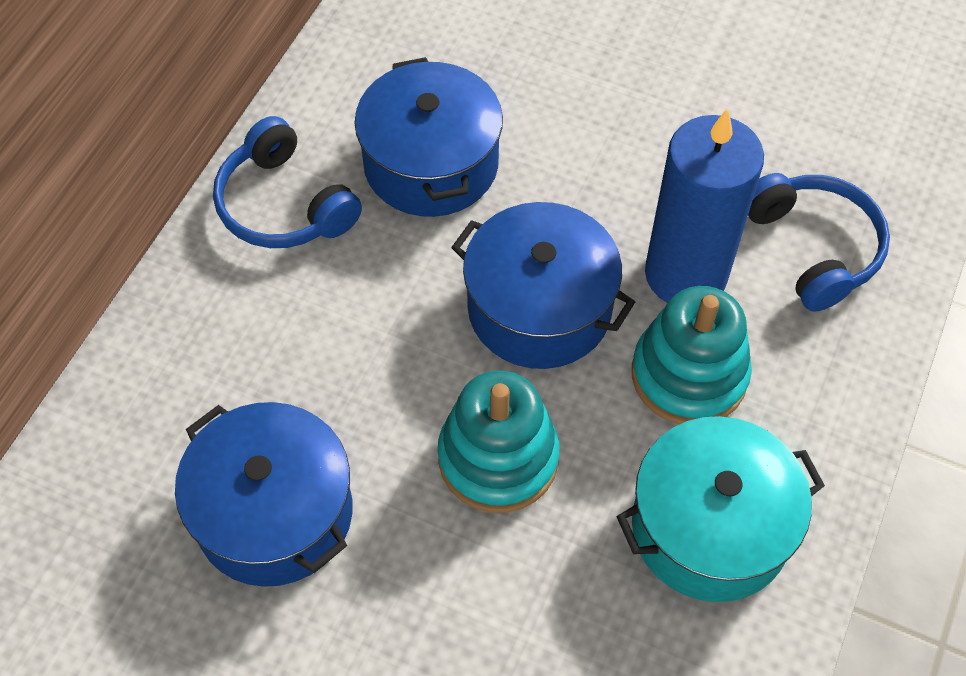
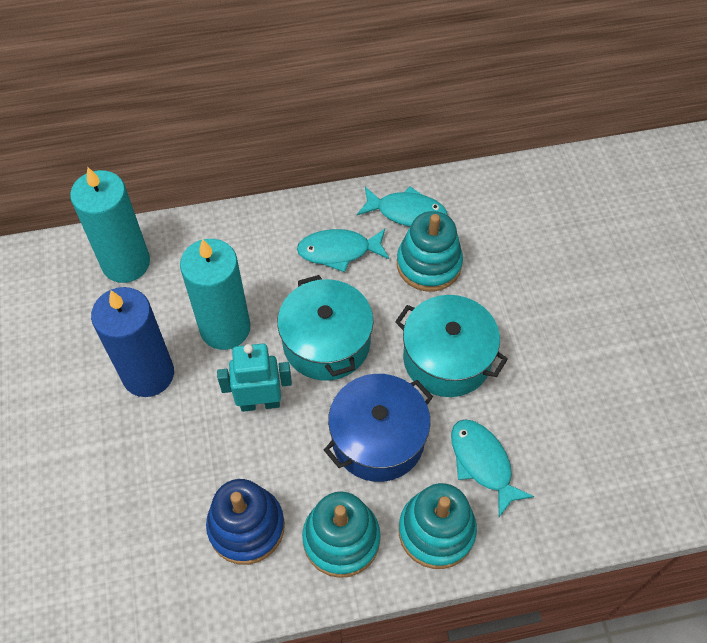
blue headphones: 2 -> 0
blue pot: 3 -> 1
blue stacking toy: 0 -> 1
turquoise candle: 0 -> 2
turquoise fish: 0 -> 3
turquoise pot: 1 -> 2
turquoise robot: 0 -> 1
turquoise stacking toy: 2 -> 3

